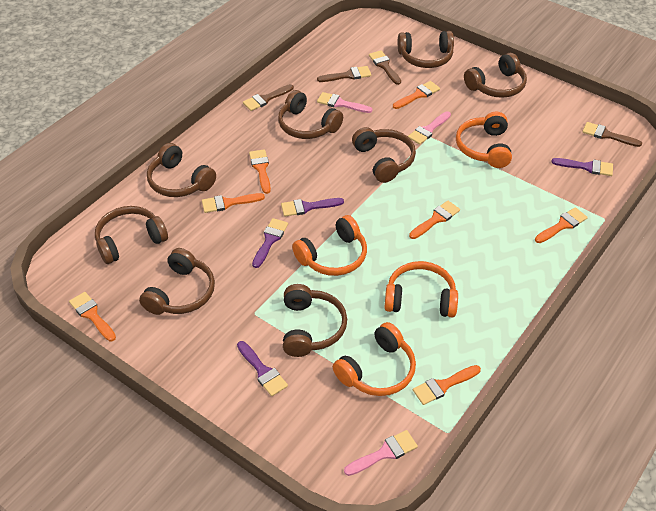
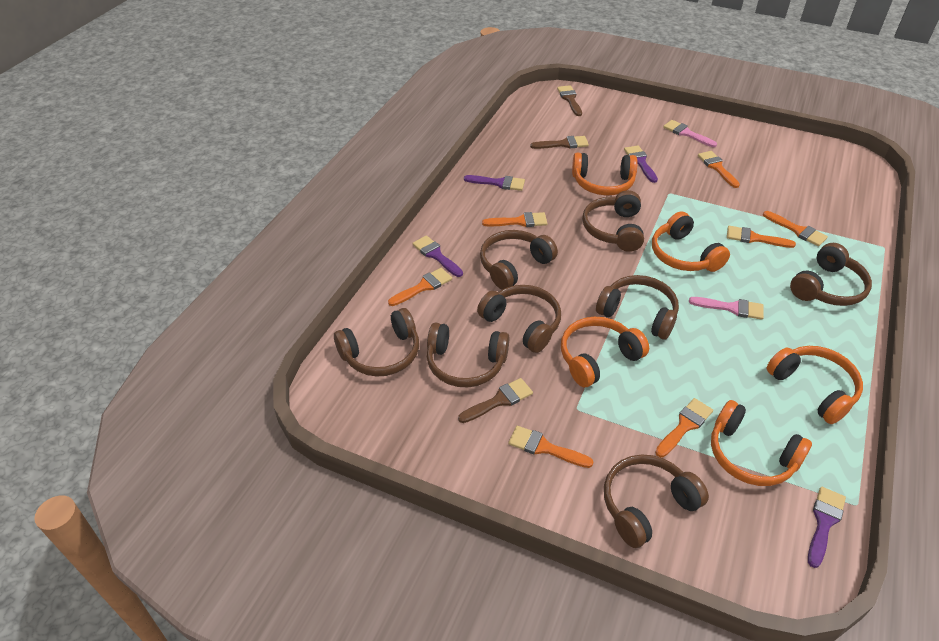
brown brush: 4 -> 3
orange headphones: 4 -> 5
pink brush: 3 -> 2

